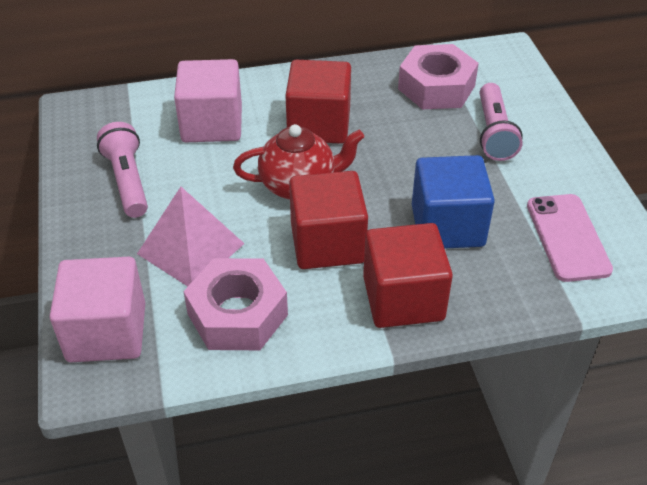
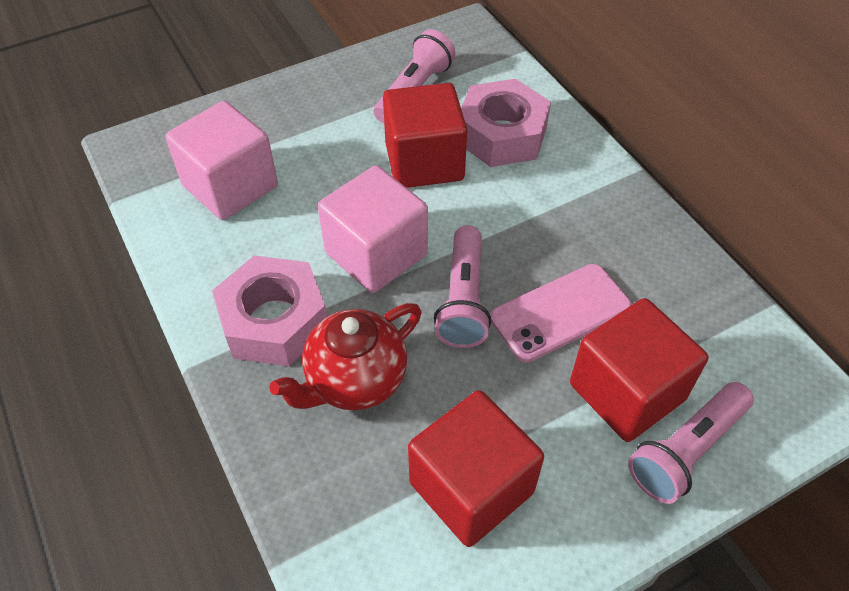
blue cube: 1 -> 0
pink flashlight: 2 -> 3
pink pyramid: 1 -> 0

